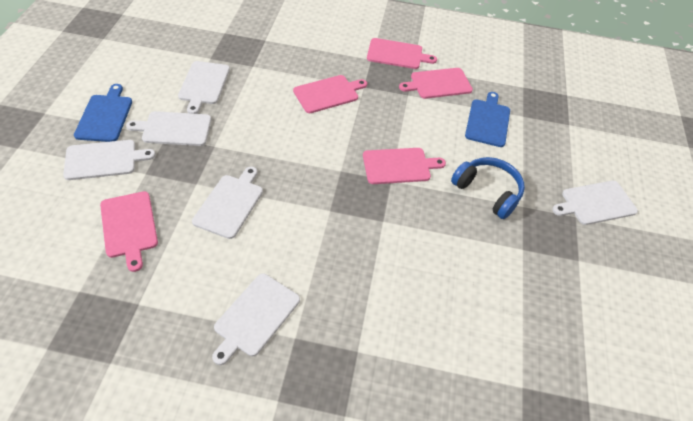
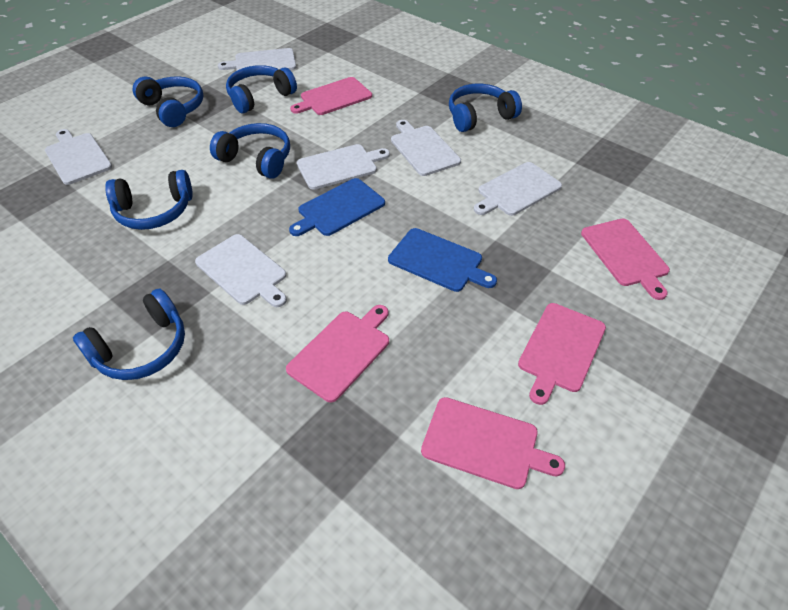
blue headphones: 1 -> 6

